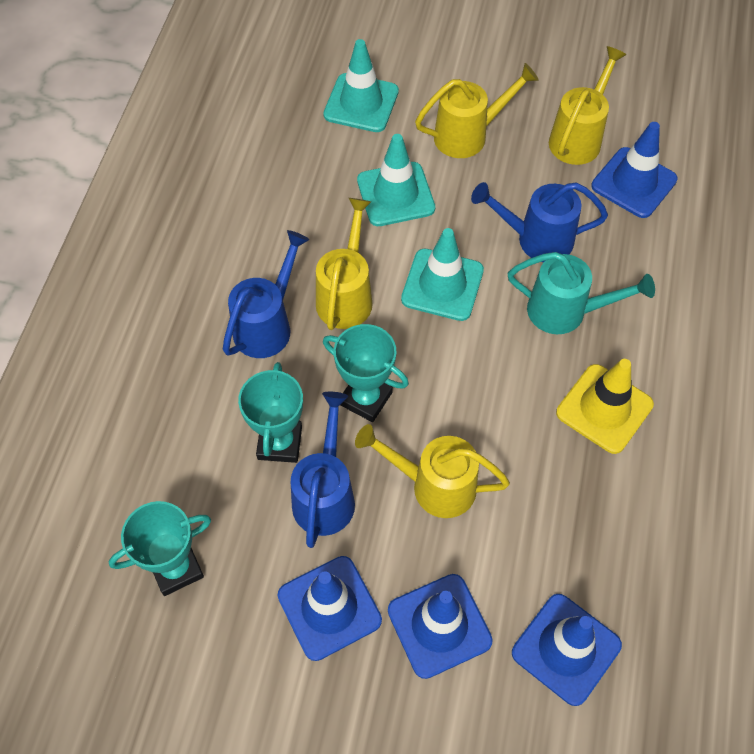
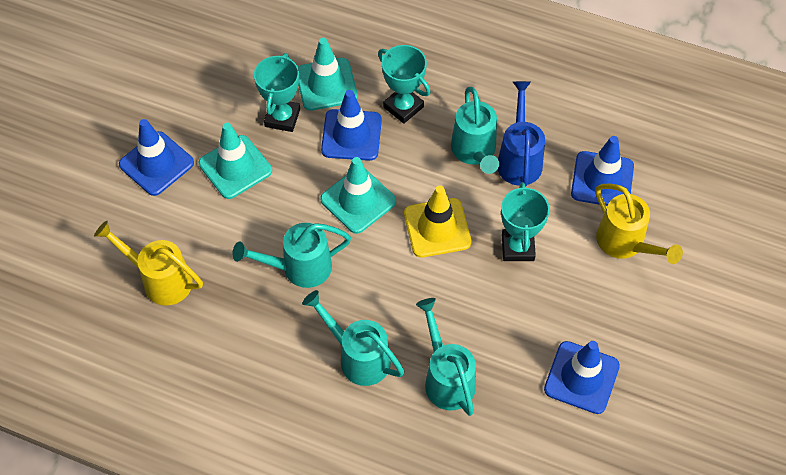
blue watering can: 3 -> 1
turquoise watering can: 1 -> 4
yellow watering can: 4 -> 2

